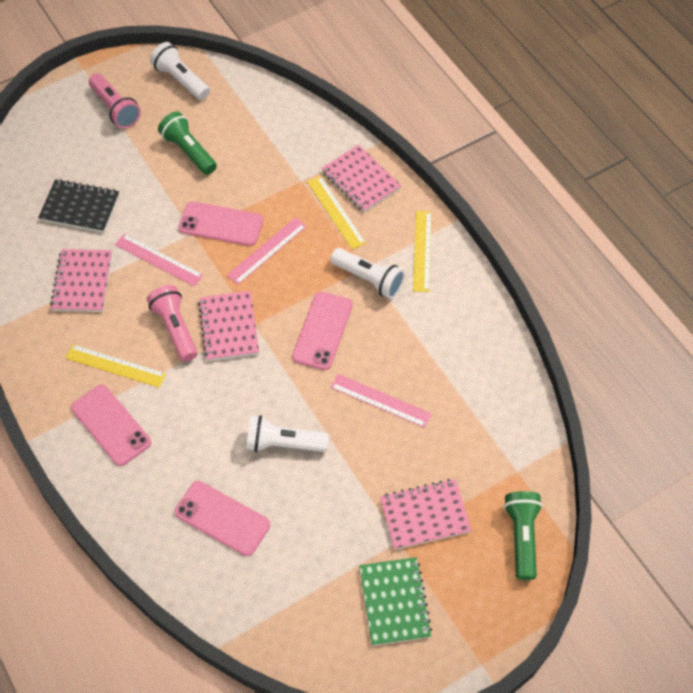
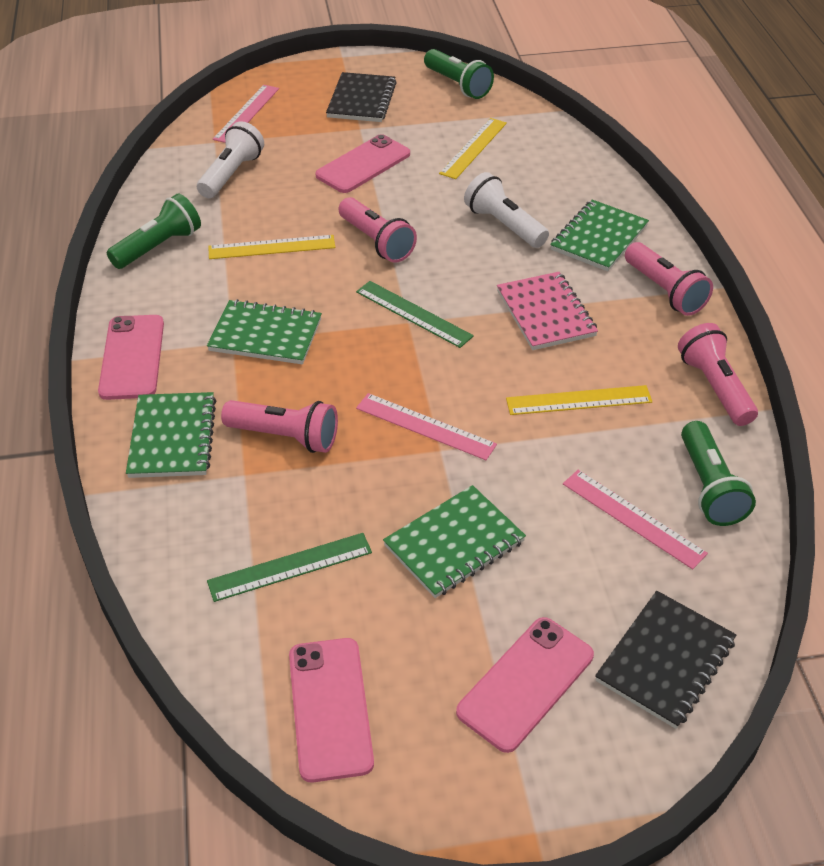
black notebook: 1 -> 2
green flashlight: 2 -> 3
green notebook: 1 -> 4
green ruler: 0 -> 2
pink flashlight: 2 -> 4
pink notebook: 4 -> 1
white flashlight: 3 -> 2

